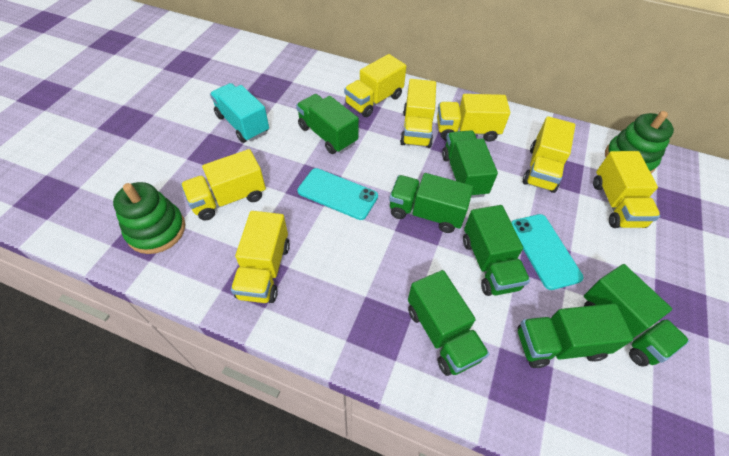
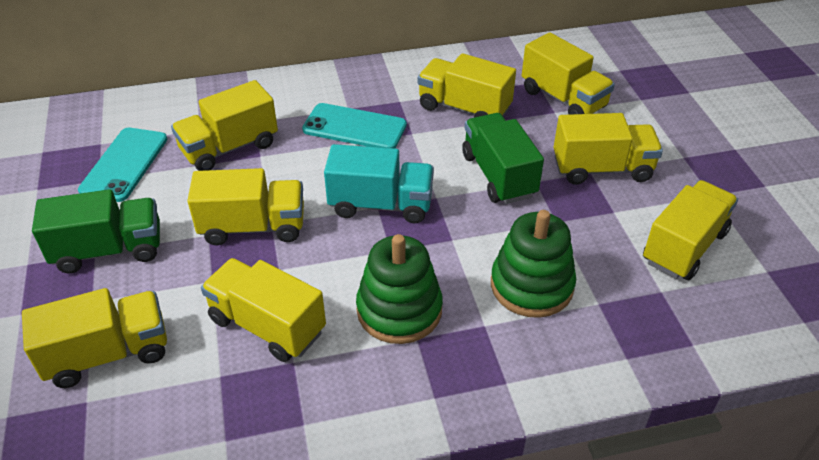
green truck: 7 -> 2
yellow truck: 7 -> 8

